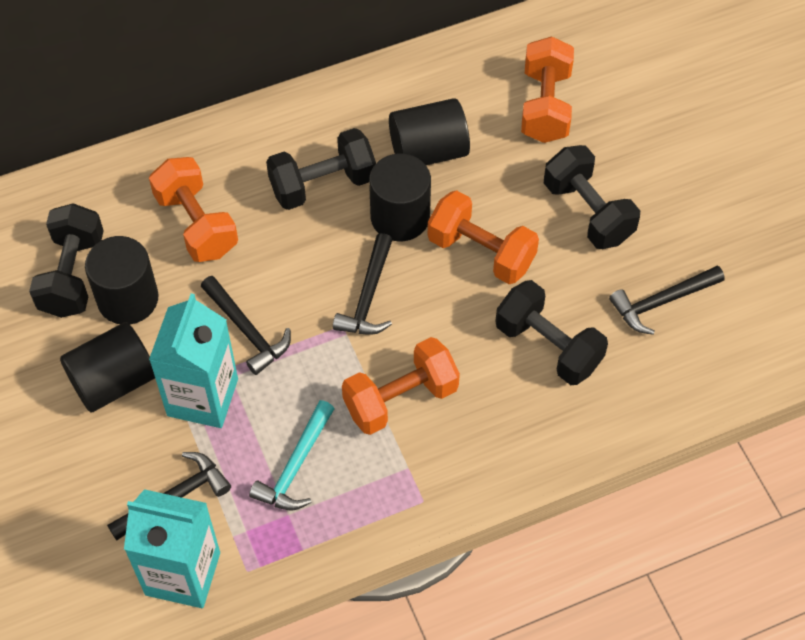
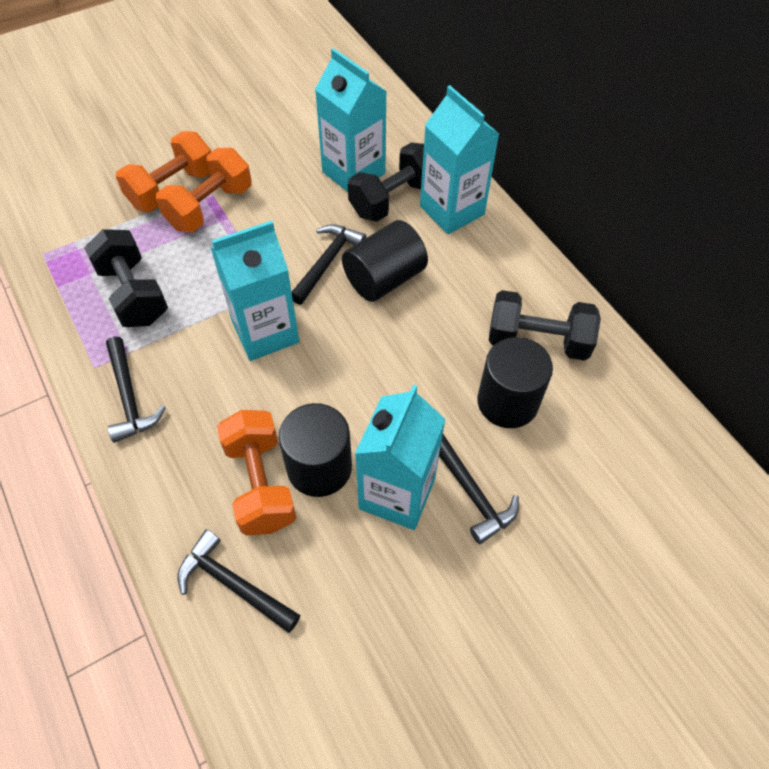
black cylinder: 4 -> 3
black dumbbell: 4 -> 3
orange dumbbell: 4 -> 3
turquoise carton: 2 -> 4
turquoise hammer: 1 -> 0

